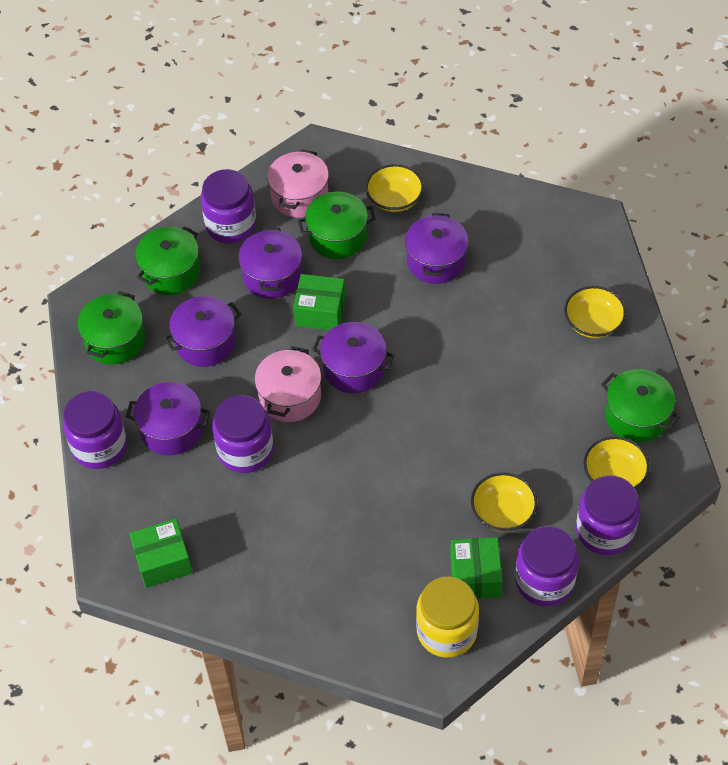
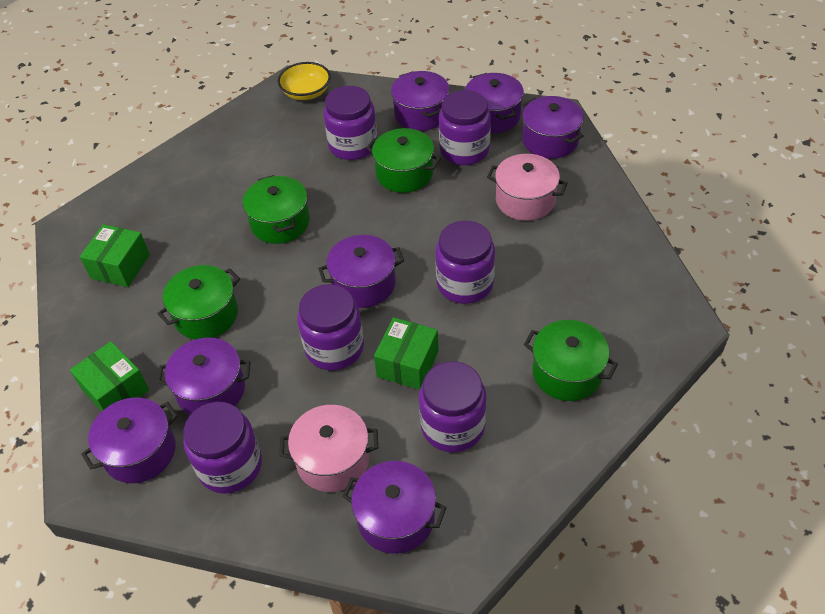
purple jar: 5 -> 6
purple pot: 5 -> 7
yellow bowl: 4 -> 1
yellow jar: 1 -> 0

